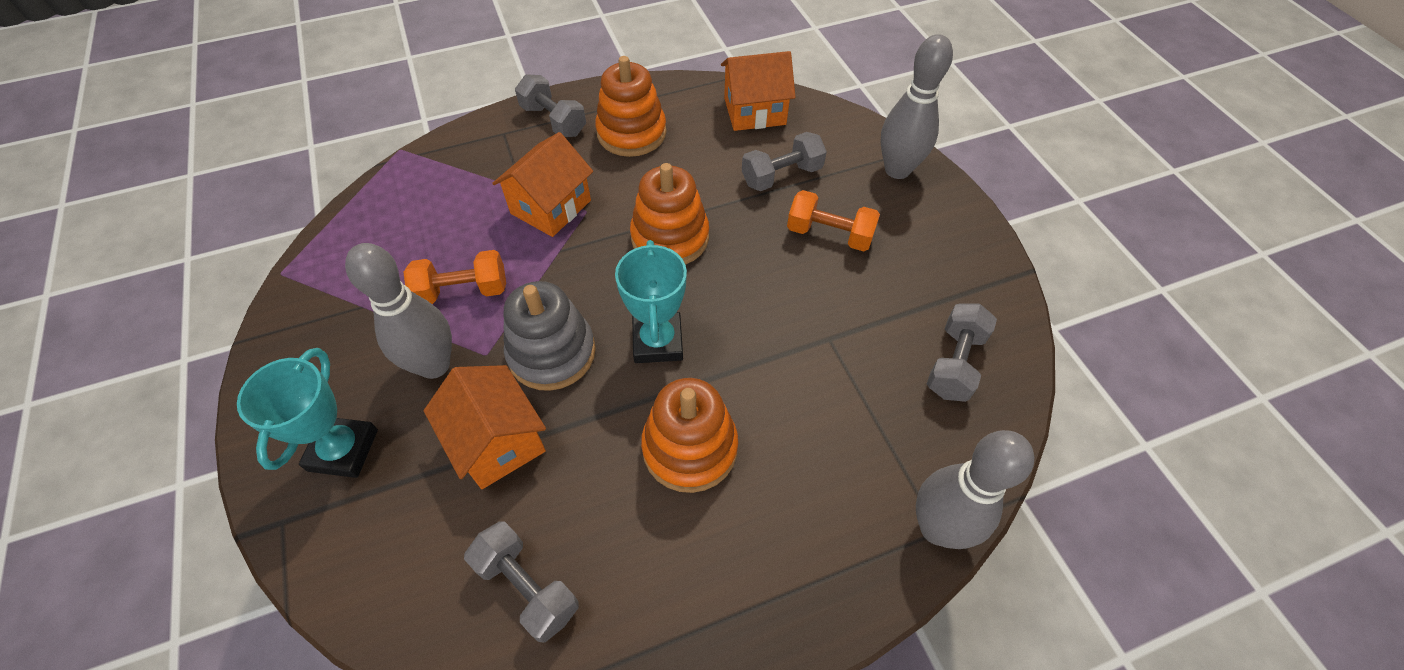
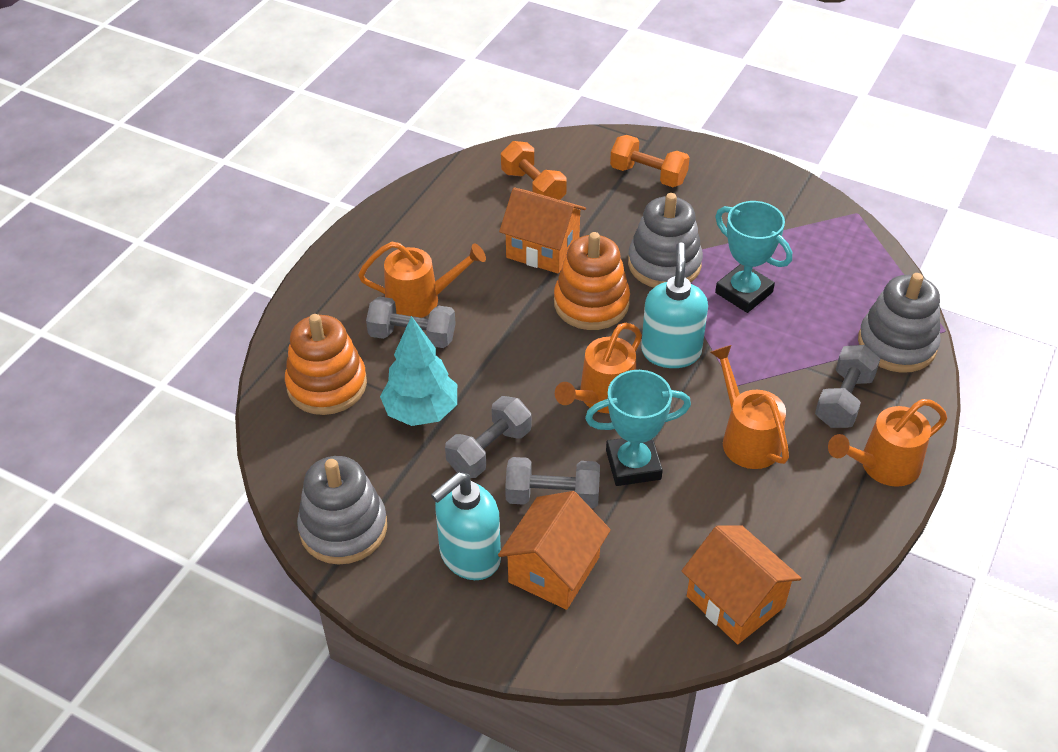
grey bowling pin: 3 -> 0
grey stacking toy: 1 -> 3
orange stacking toy: 3 -> 2
orange watering can: 0 -> 4
turquoise soap dispenser: 0 -> 2
turquoise tree: 0 -> 1

